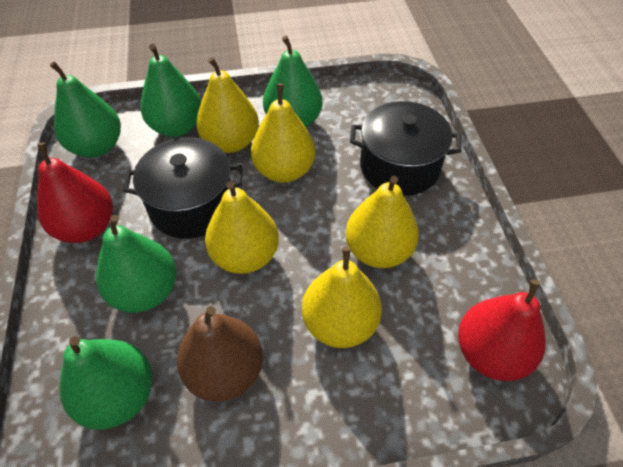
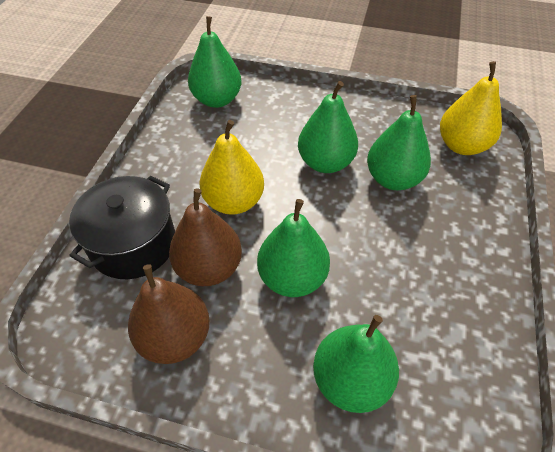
black pot: 2 -> 1
brown pear: 1 -> 2
red pear: 2 -> 0
yellow pear: 5 -> 2

